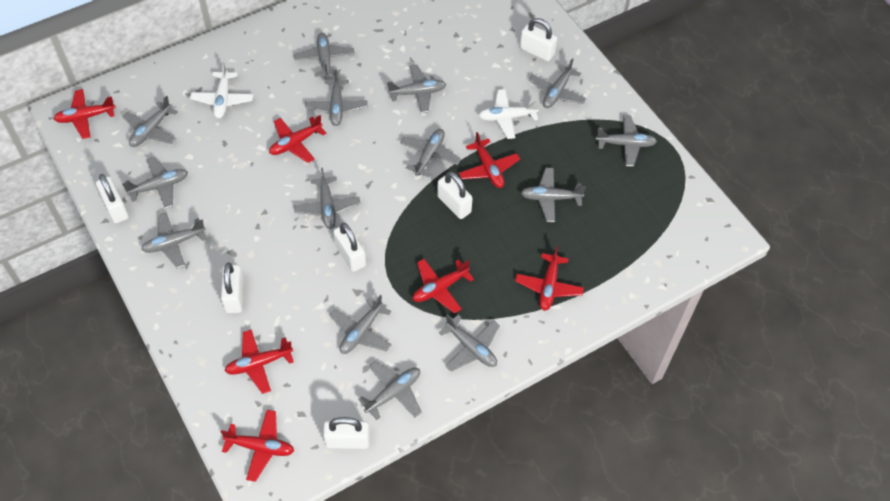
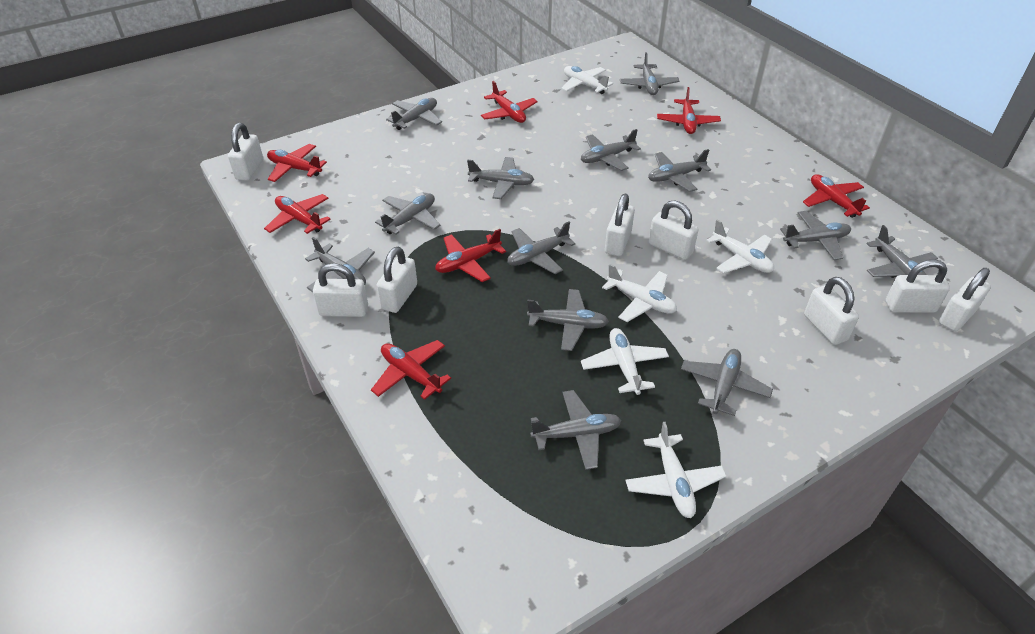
grey plane: 14 -> 13
white padlock: 6 -> 8
white plane: 2 -> 5

